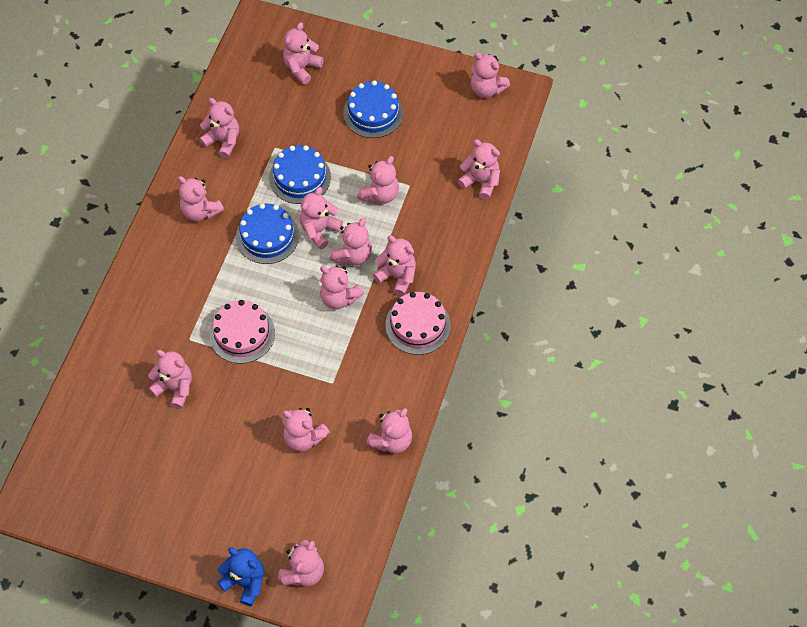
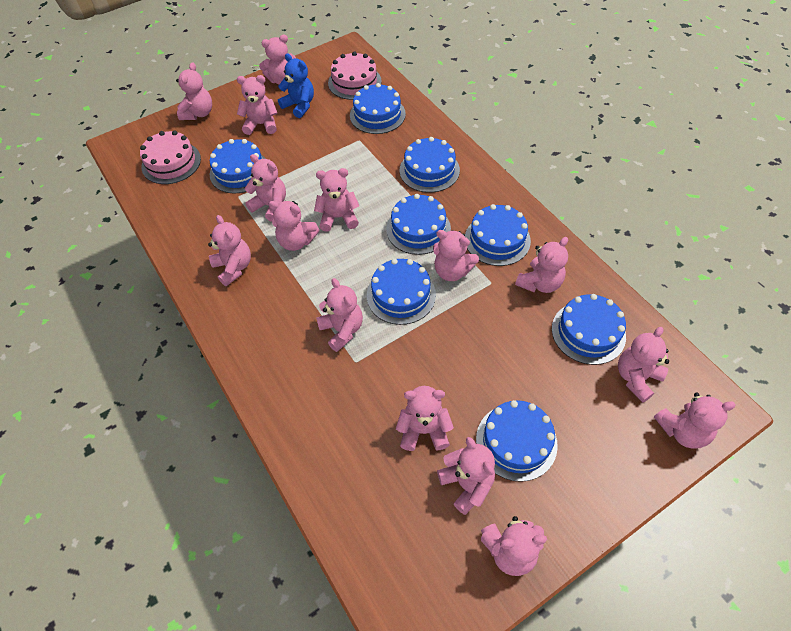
blue cake: 3 -> 8
pink teddy bear: 14 -> 15

